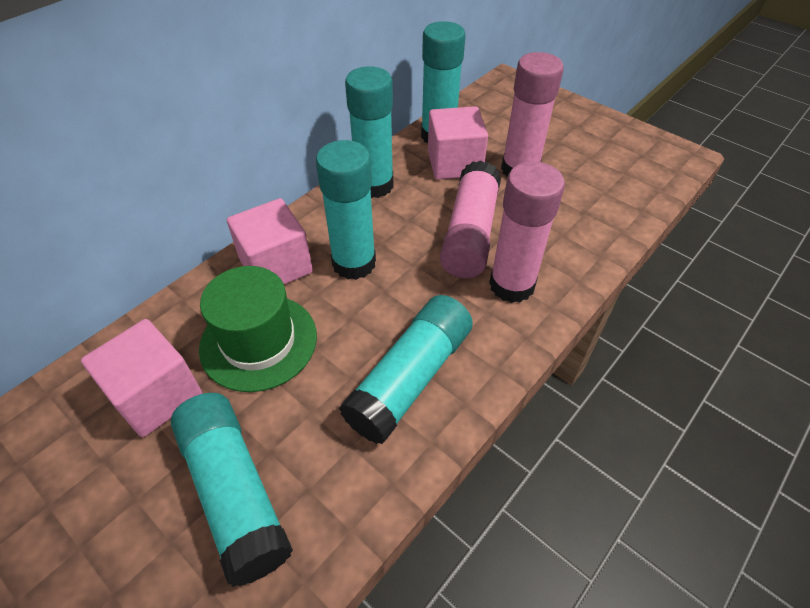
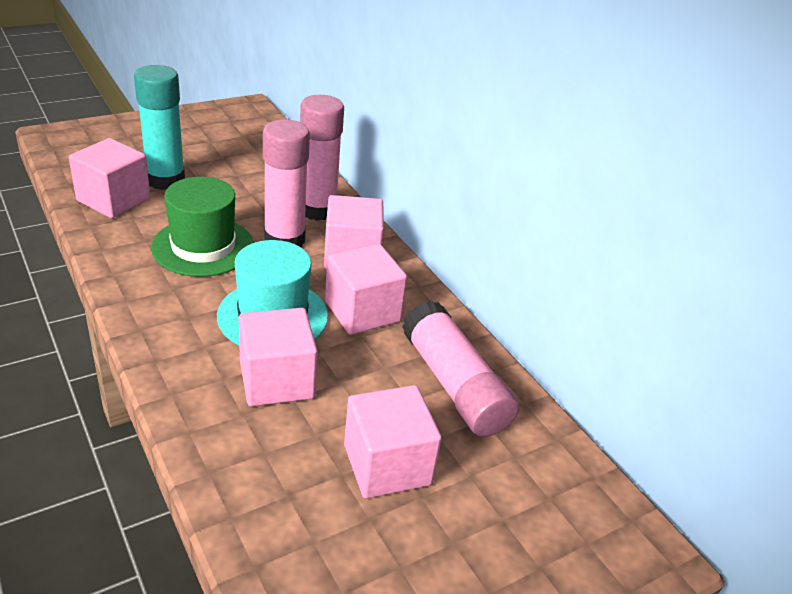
pink cube: 3 -> 5
turquoise glue stick: 5 -> 1
turquoise hat: 0 -> 1

